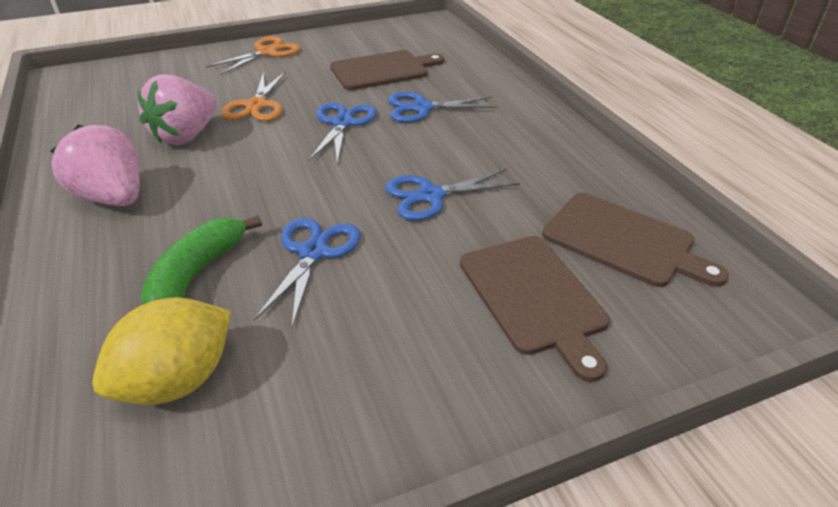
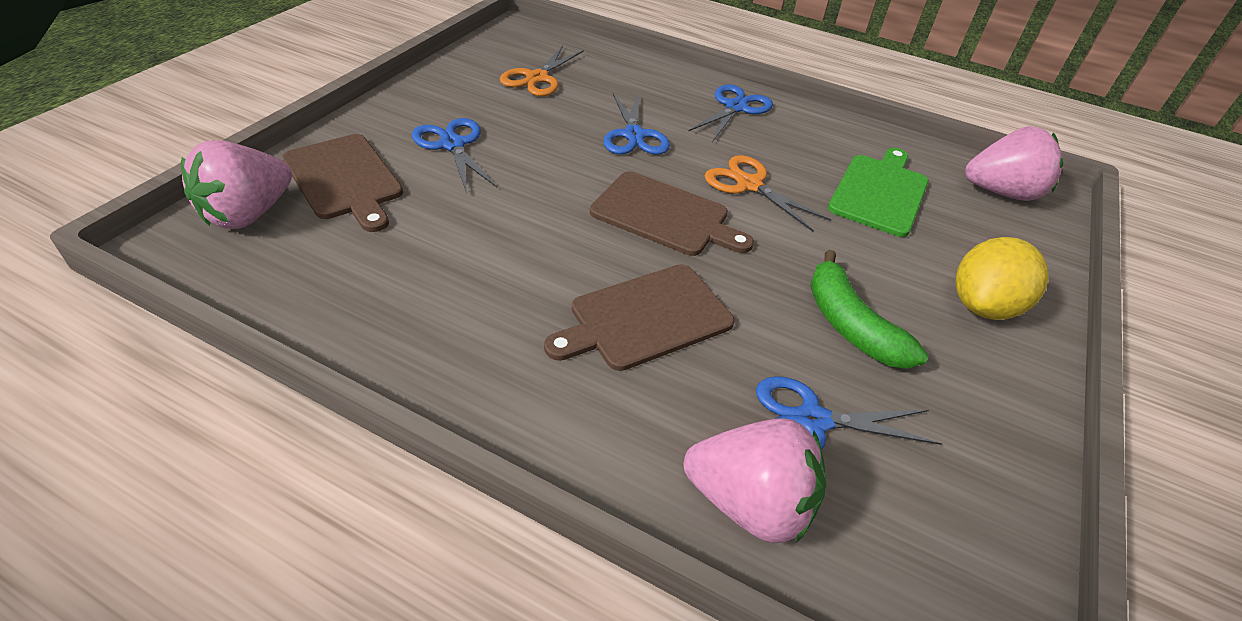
green cutting board: 0 -> 1
pink strawberry: 2 -> 3

